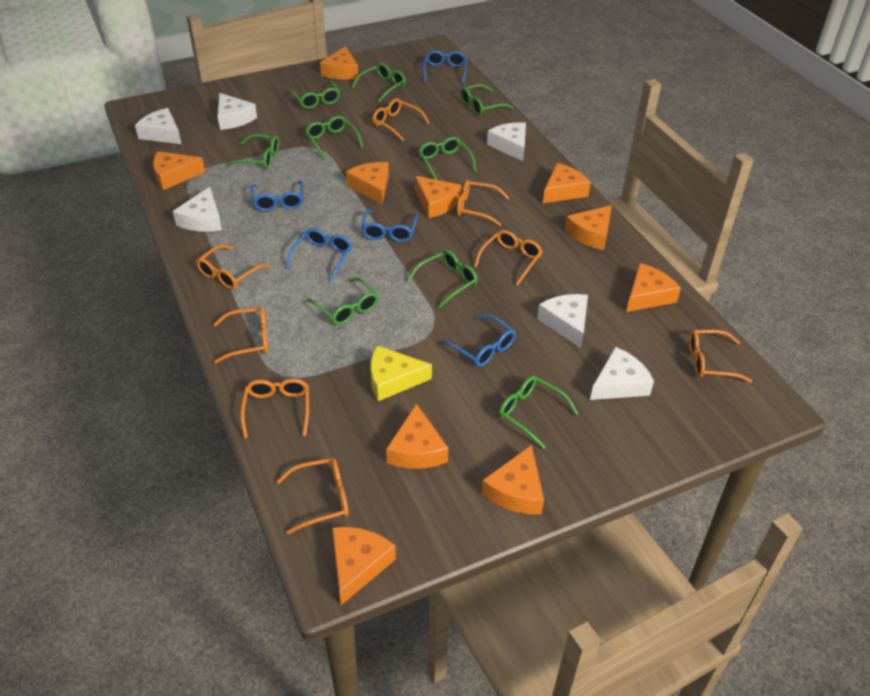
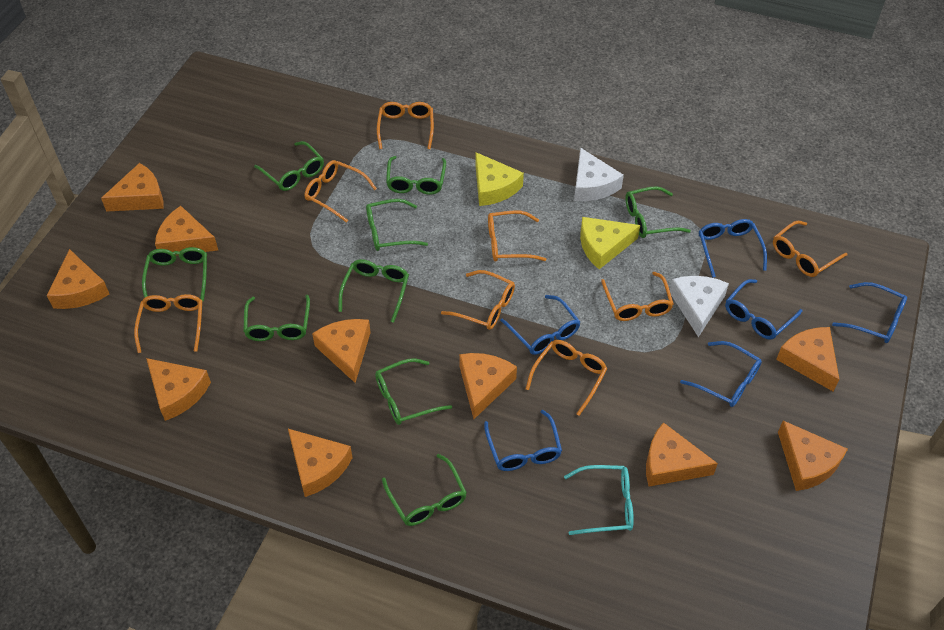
blue glasses: 5 -> 6
turquoise glasses: 0 -> 1
white cheese: 6 -> 2
yellow cheese: 1 -> 2

